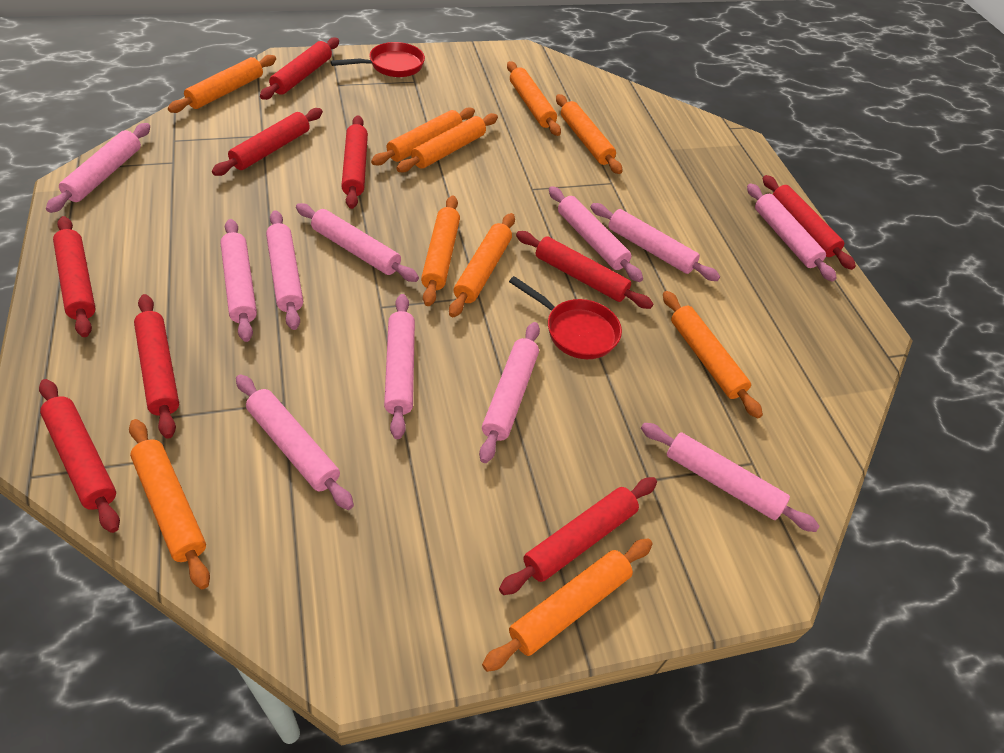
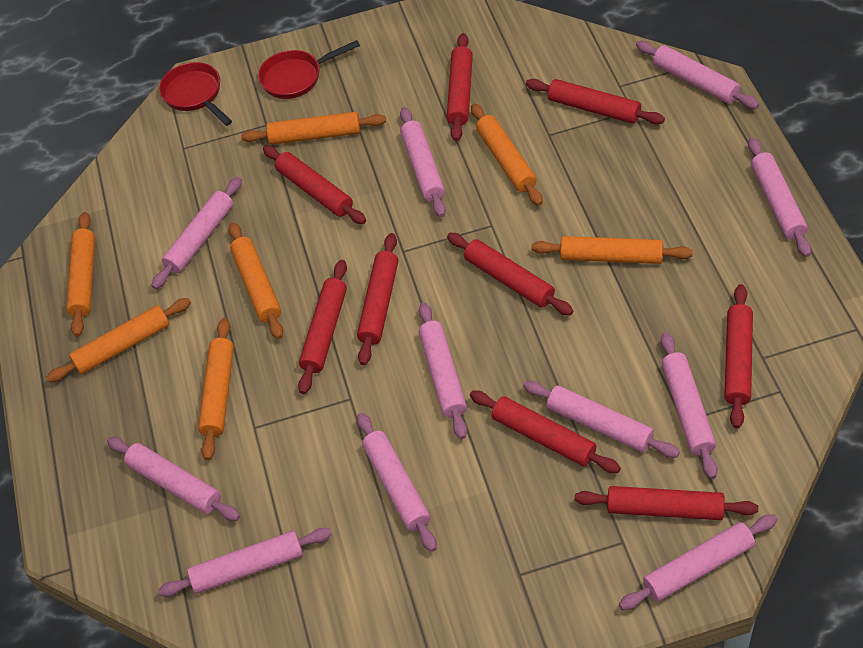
orange rolling pin: 10 -> 7

